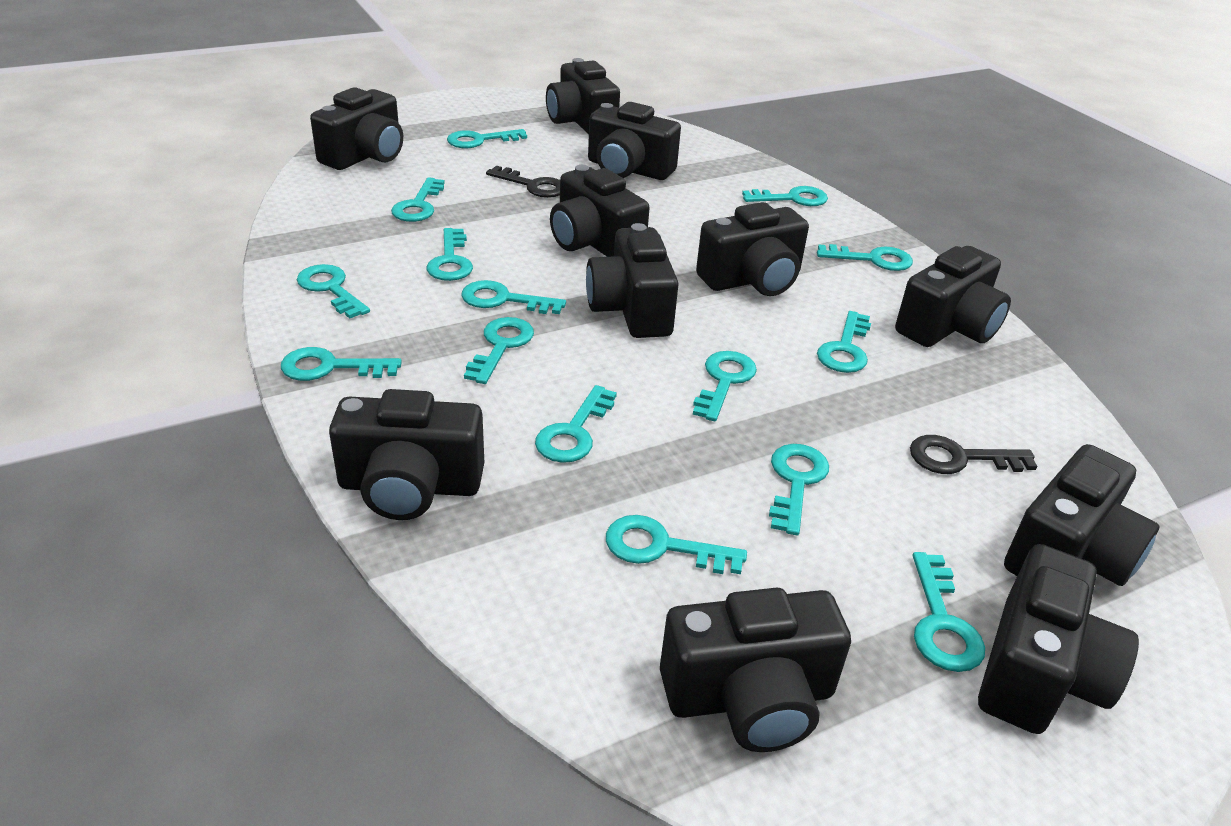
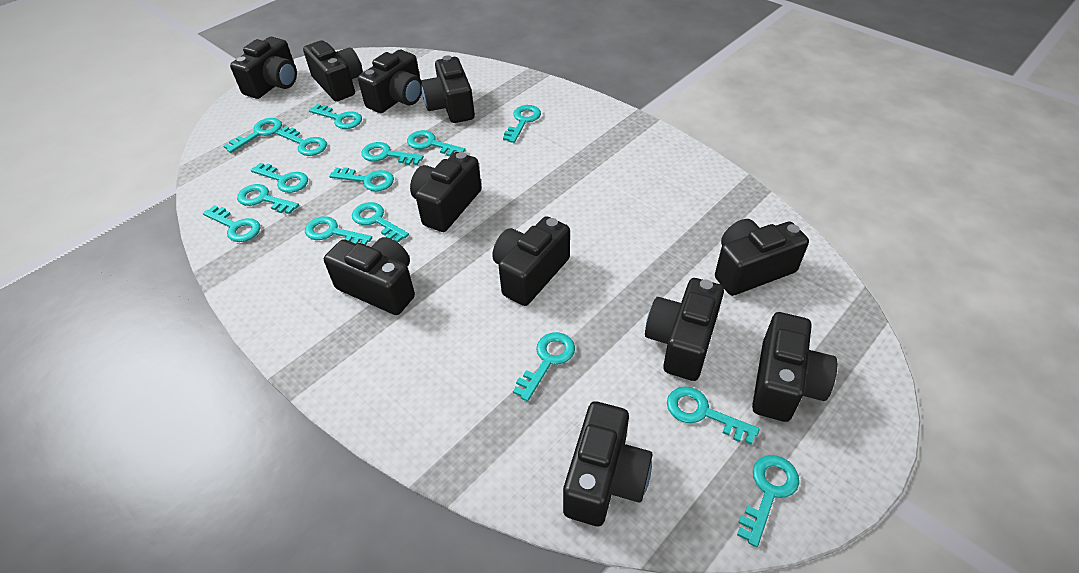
black key: 2 -> 0

